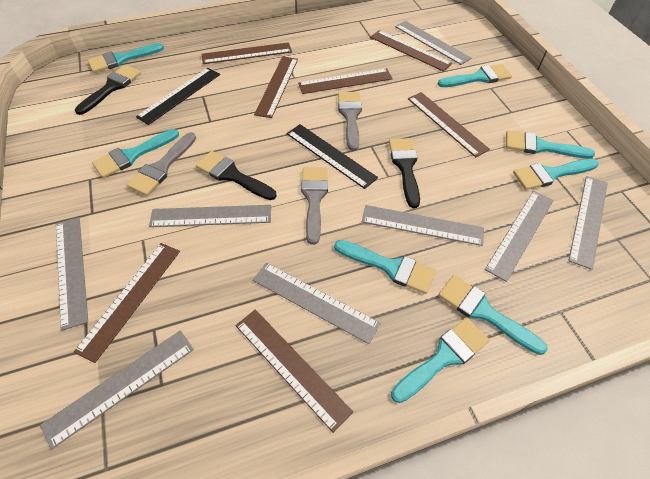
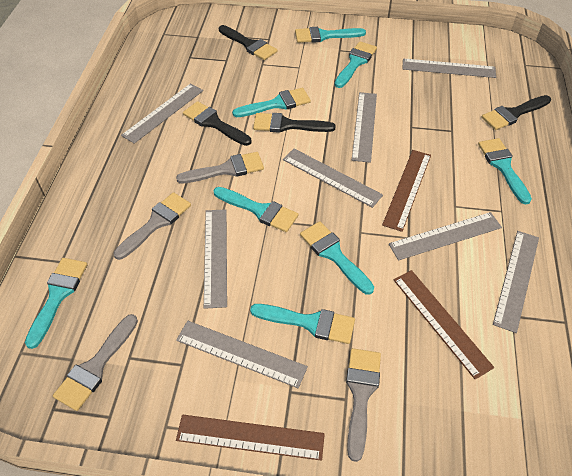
black brush: 3 -> 4
black ruler: 2 -> 0
brown ruler: 7 -> 3
grey brush: 3 -> 4

